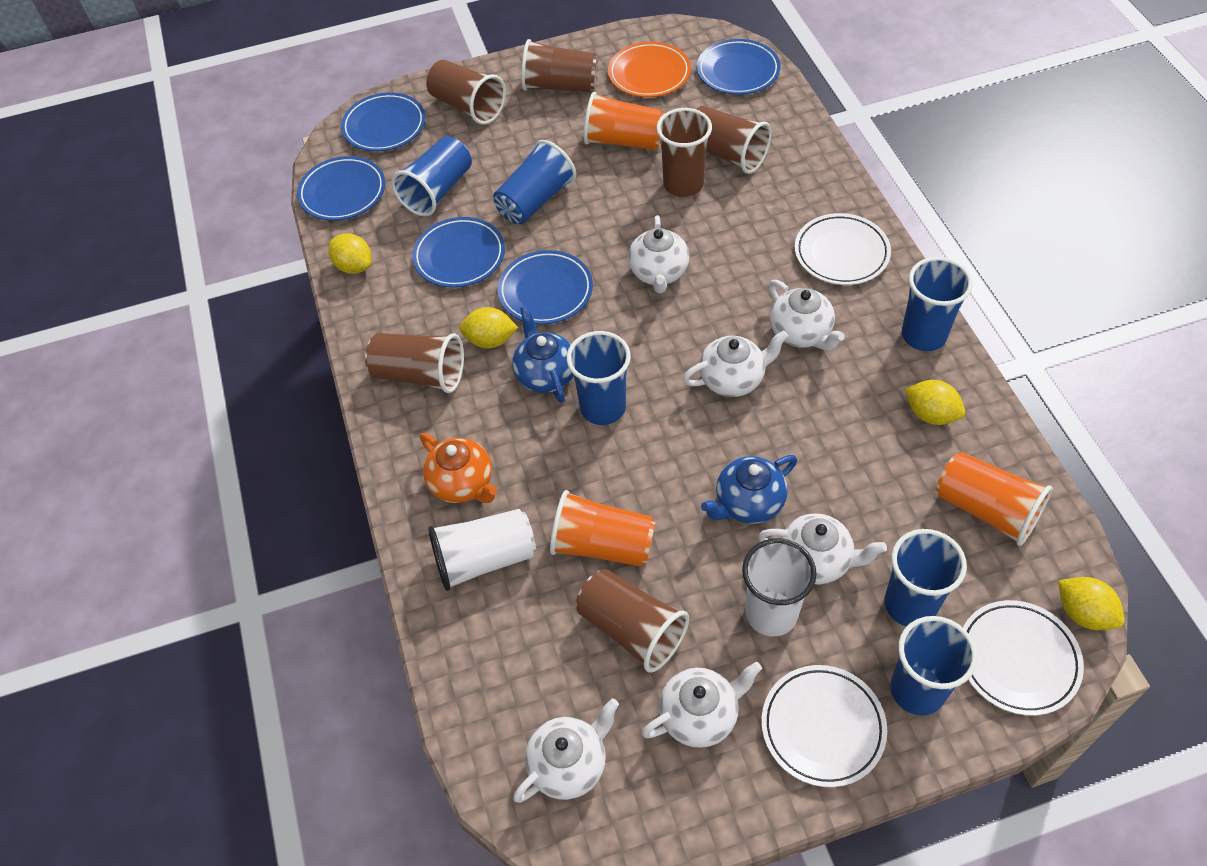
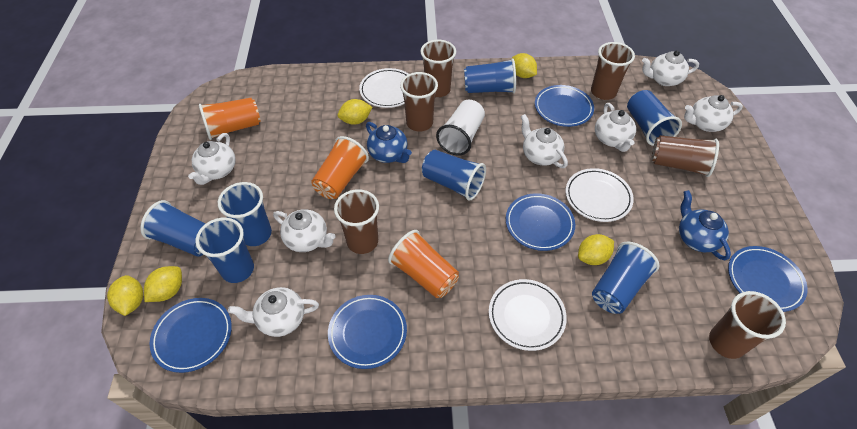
blue cup: 6 -> 7
orange plate: 1 -> 0
orange teapot: 1 -> 0
white cup: 2 -> 1
white teapot: 6 -> 7
yellow lemon: 4 -> 5

